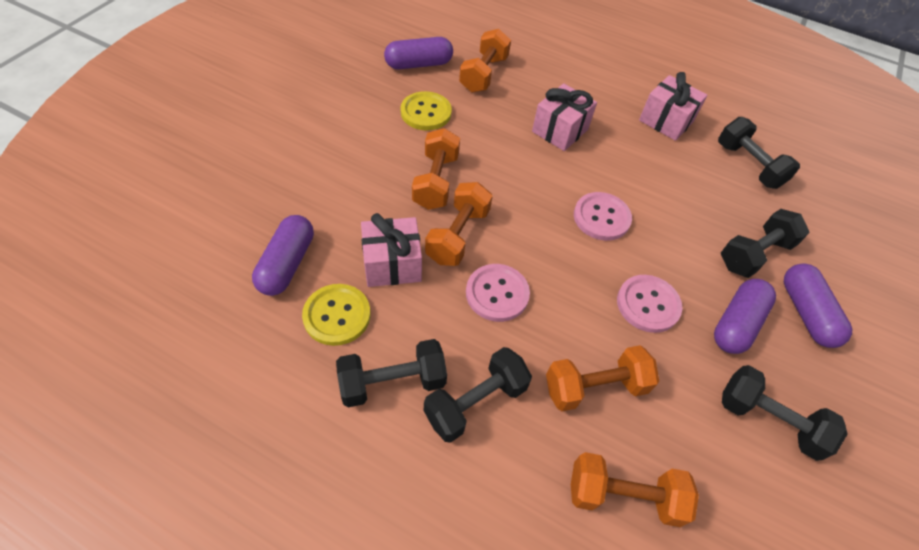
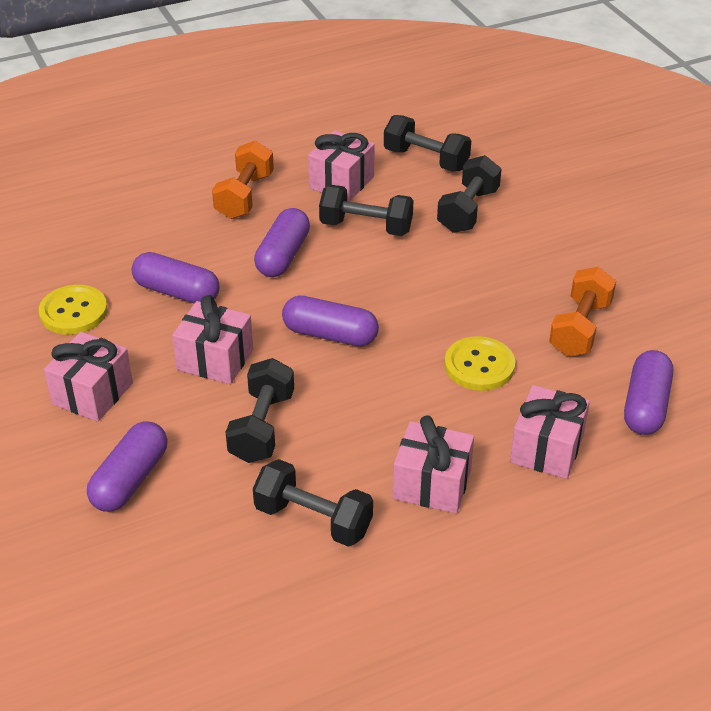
orange dumbbell: 5 -> 2
pink button: 3 -> 0
pink gift: 3 -> 5
purple capsule: 4 -> 5

